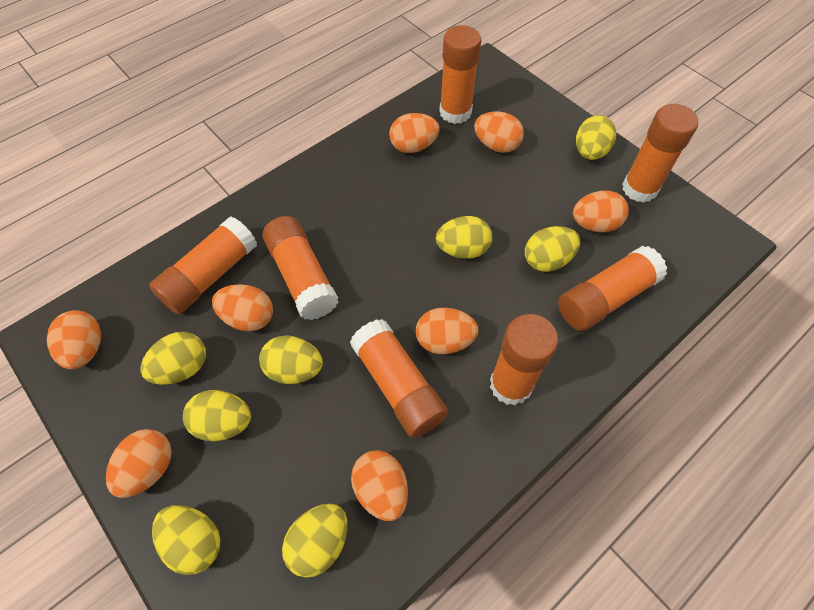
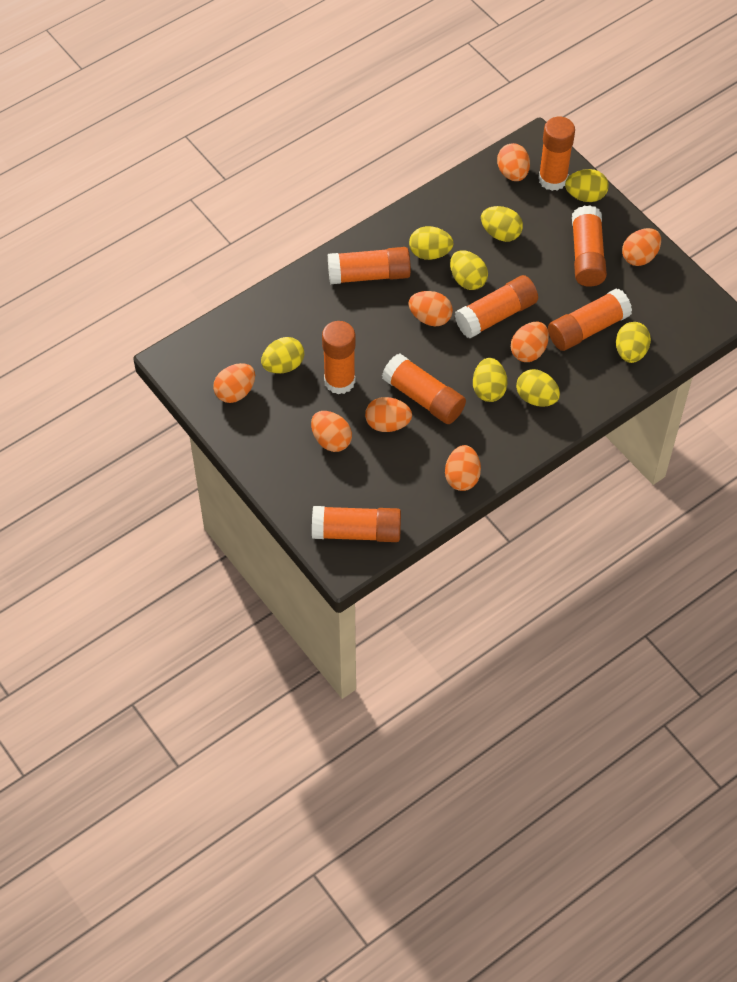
orange glue stick: 7 -> 8

